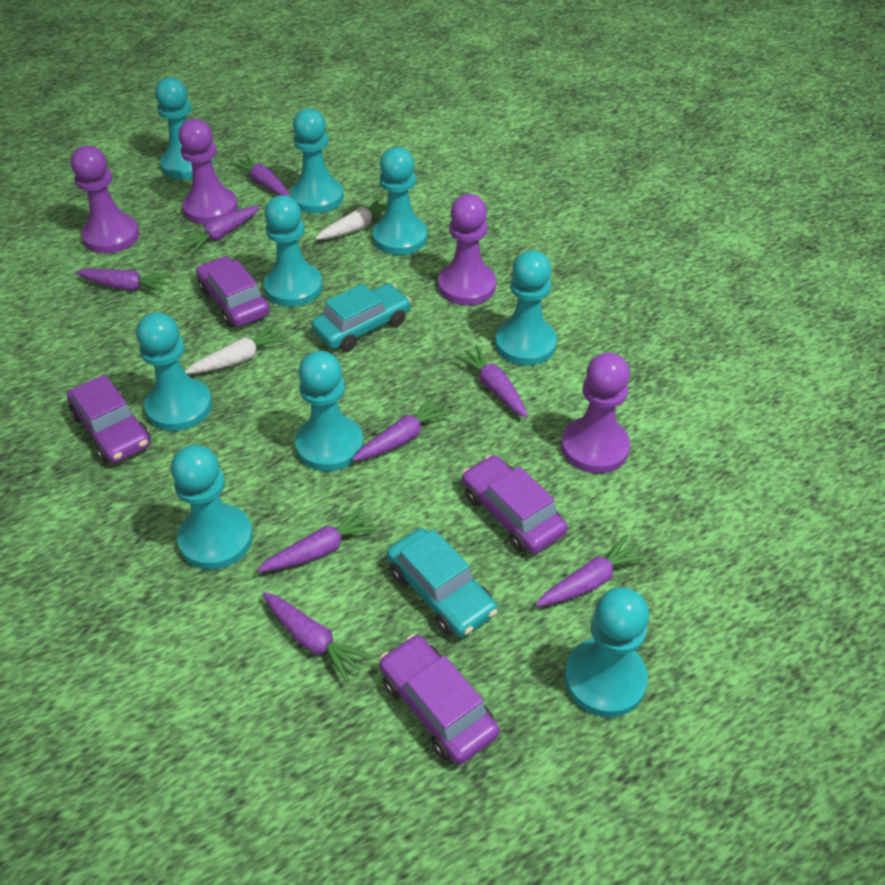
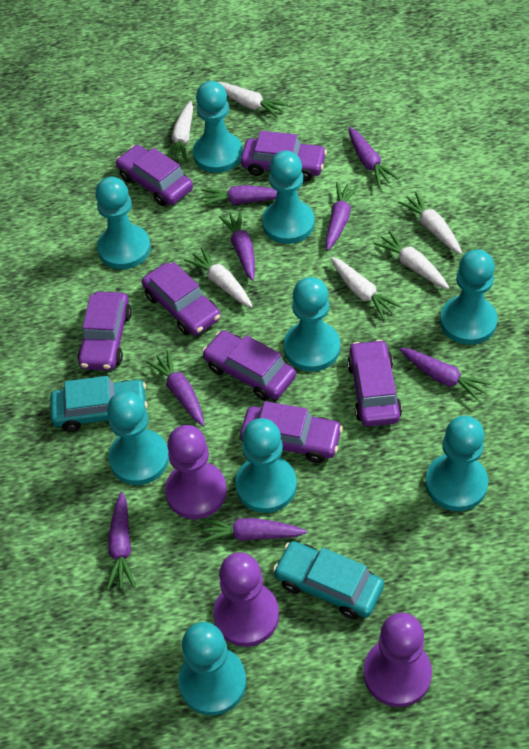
purple car: 4 -> 7
purple pawn: 4 -> 3
white carrot: 2 -> 6

